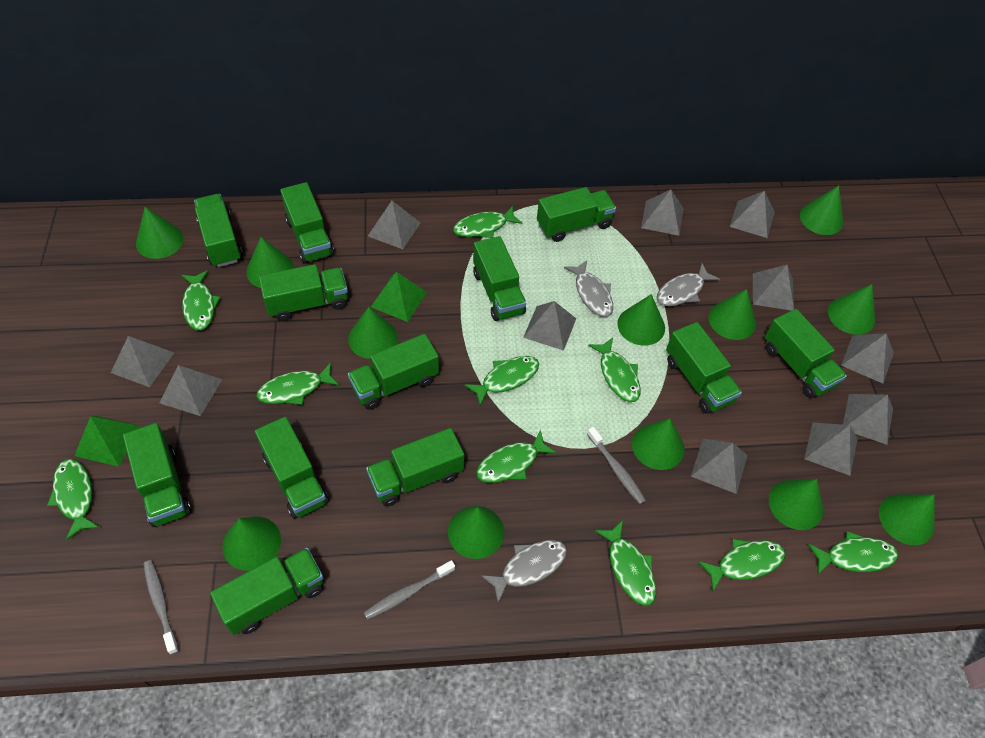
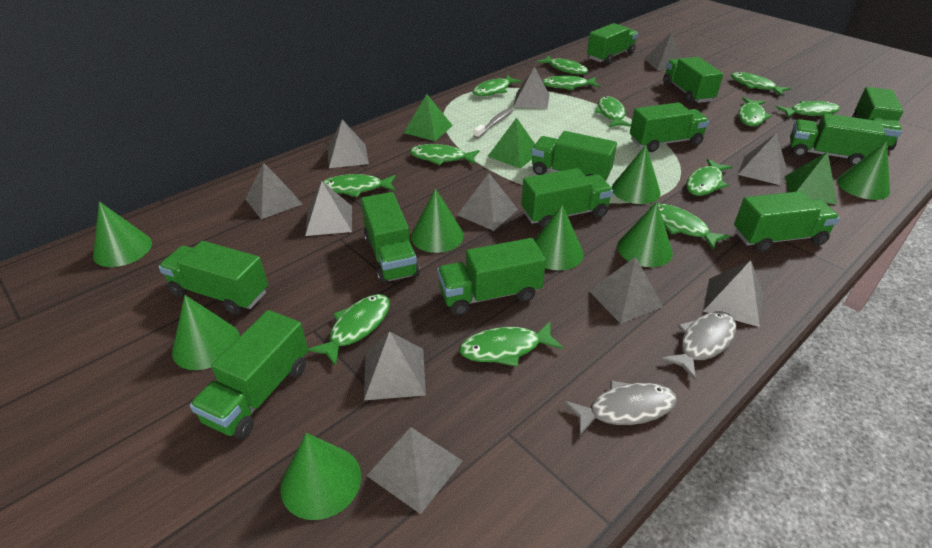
green cone: 12 -> 8
green fish: 10 -> 13
green pyramid: 2 -> 3
grey fish: 3 -> 2
grey toothbrush: 3 -> 1

